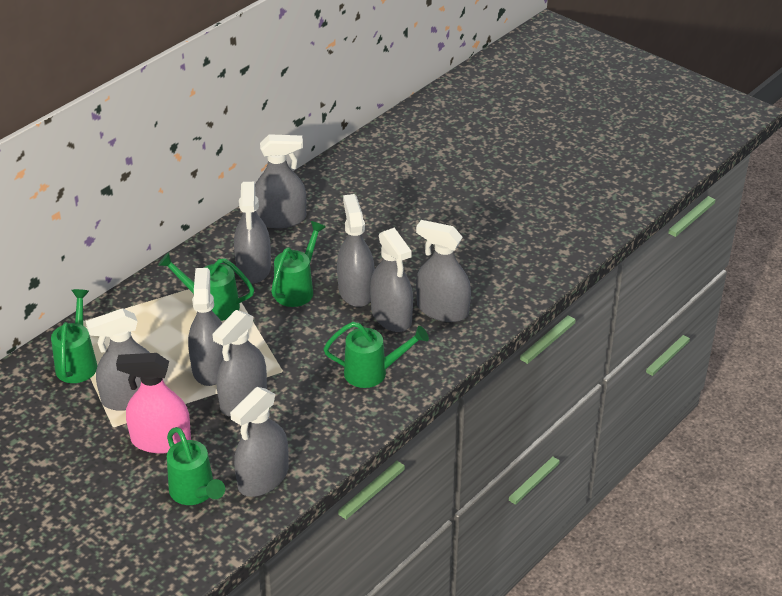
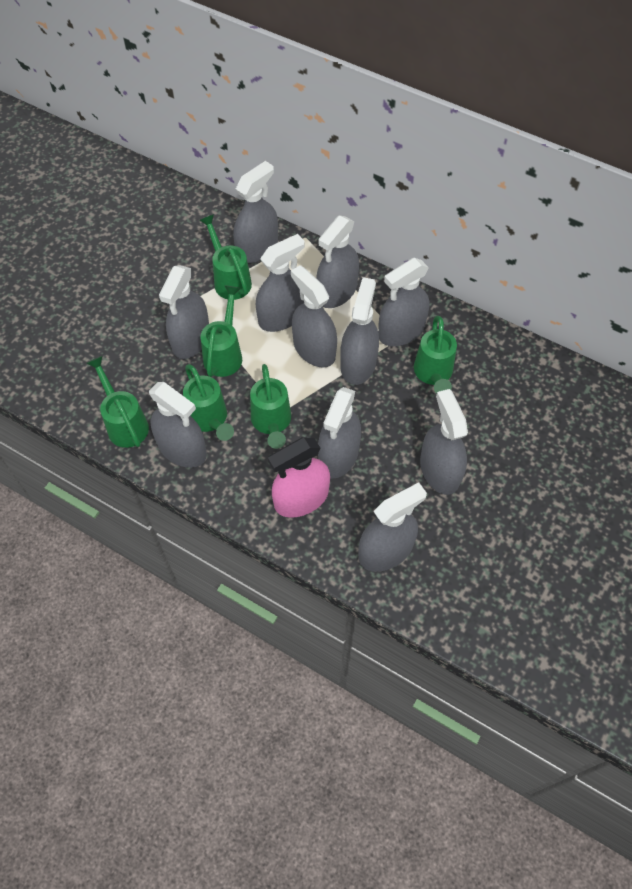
green watering can: 5 -> 6
grey spray bottle: 9 -> 11

